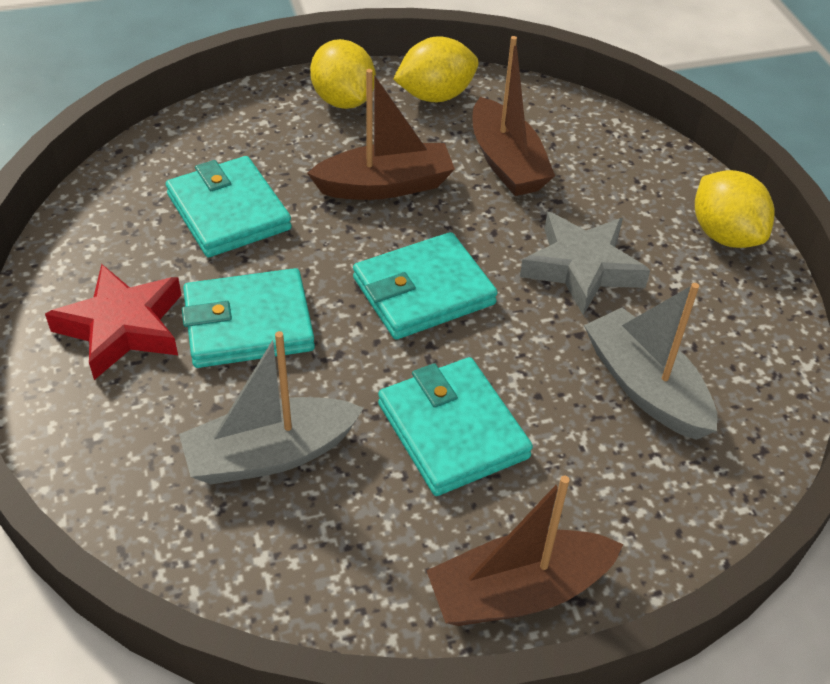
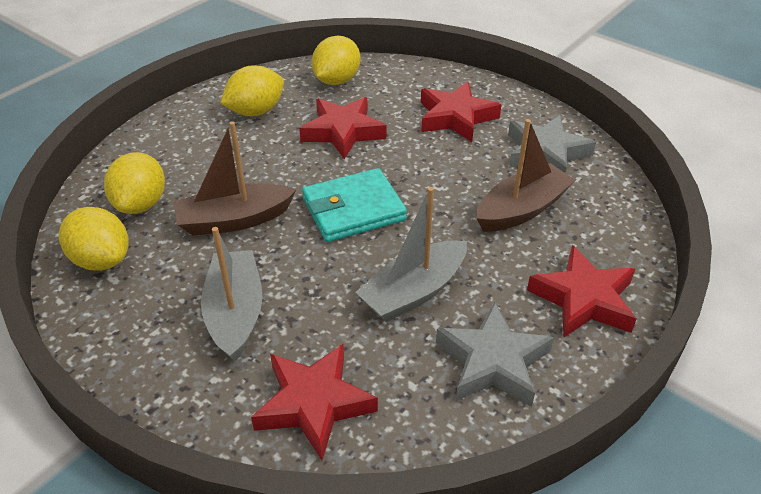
brown boat: 3 -> 2
grey star: 1 -> 2
red star: 1 -> 4
turquoise wallet: 4 -> 1
yellow lemon: 3 -> 4

